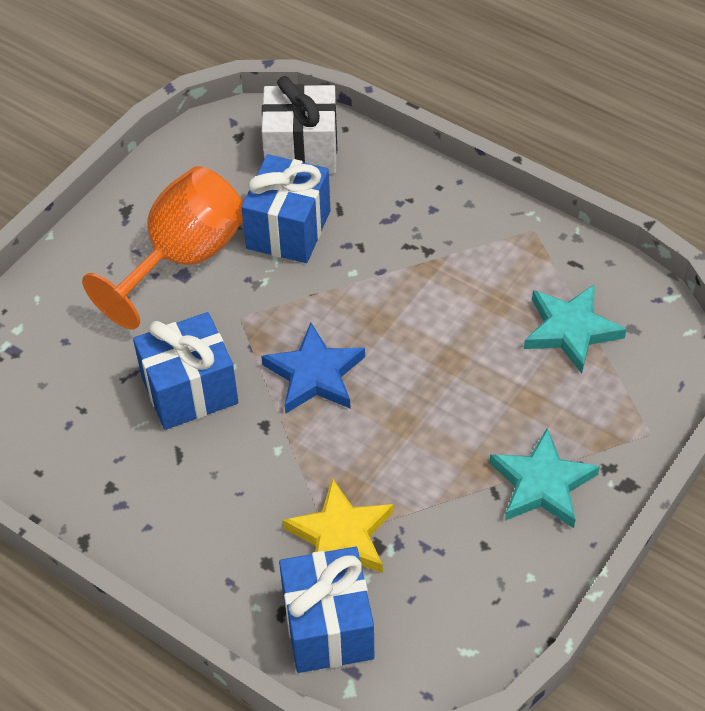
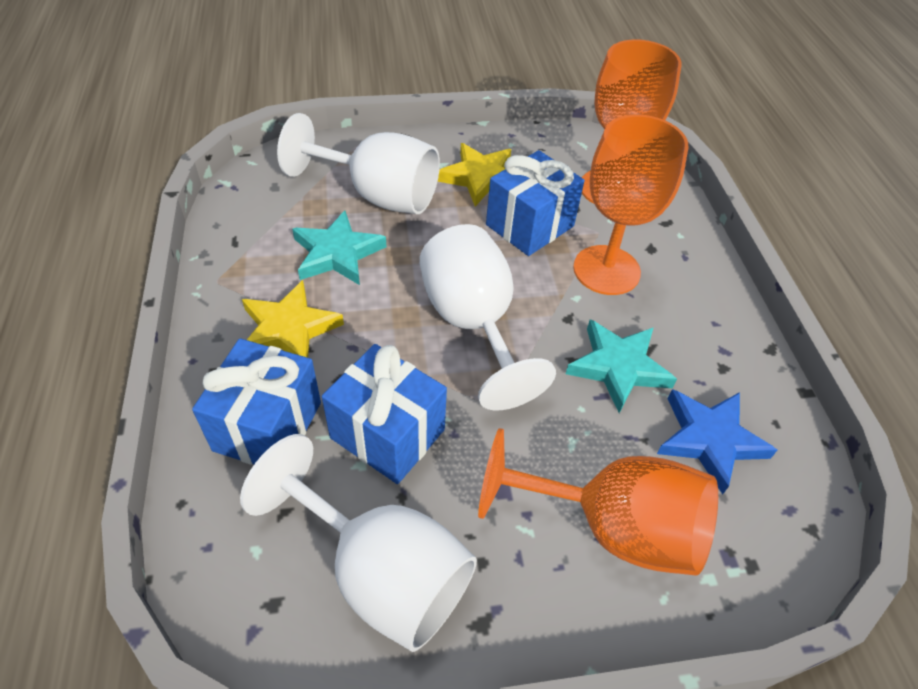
orange goblet: 1 -> 3
white gift: 1 -> 0
white goblet: 0 -> 3
yellow star: 1 -> 2

